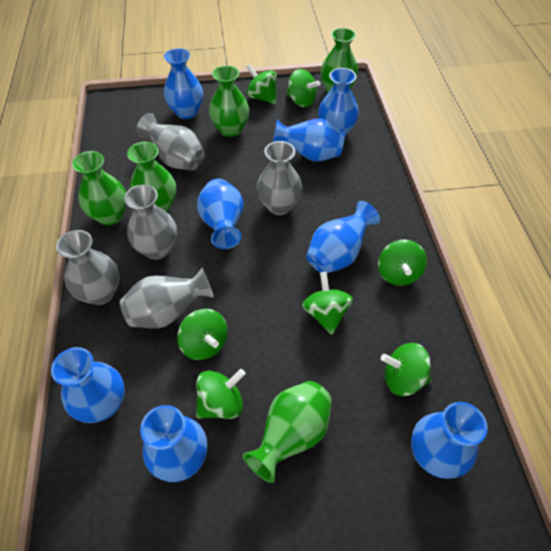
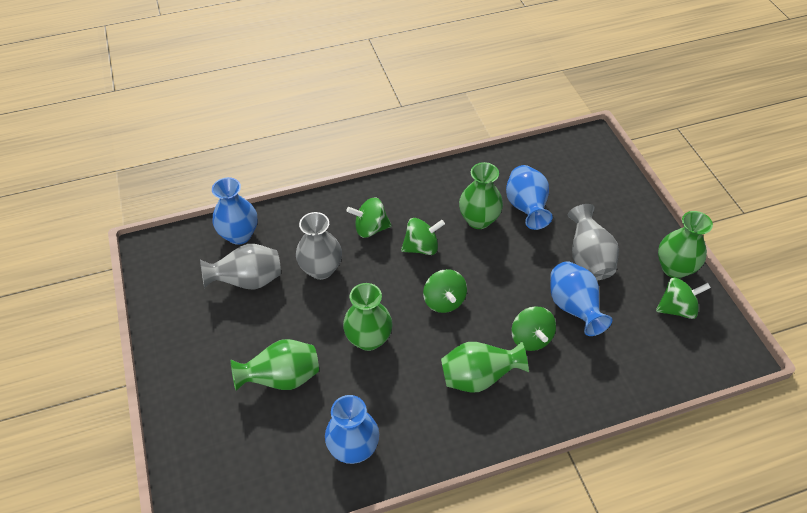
blue vase: 8 -> 4
green spinning top: 7 -> 5
grey vase: 5 -> 3

